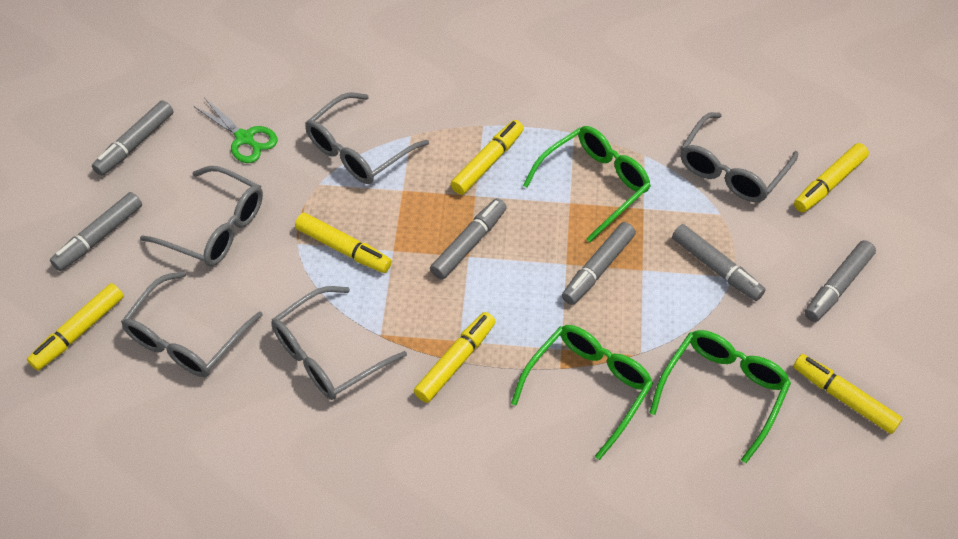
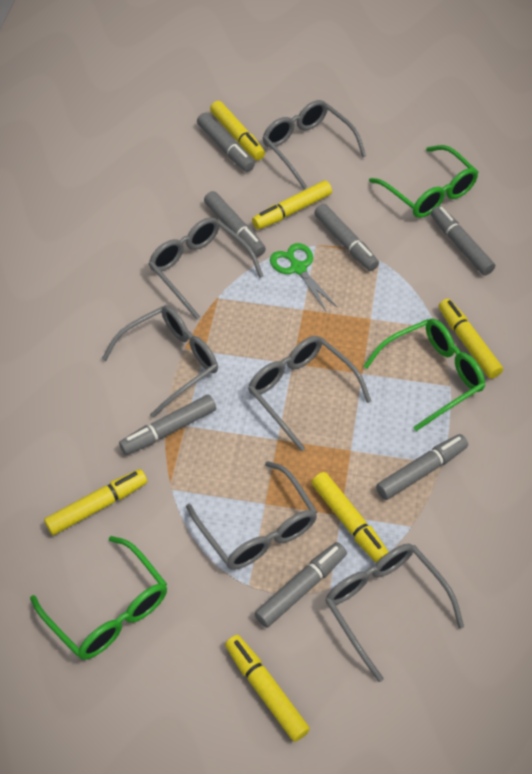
grey glasses: 5 -> 6
grey marker: 6 -> 7

